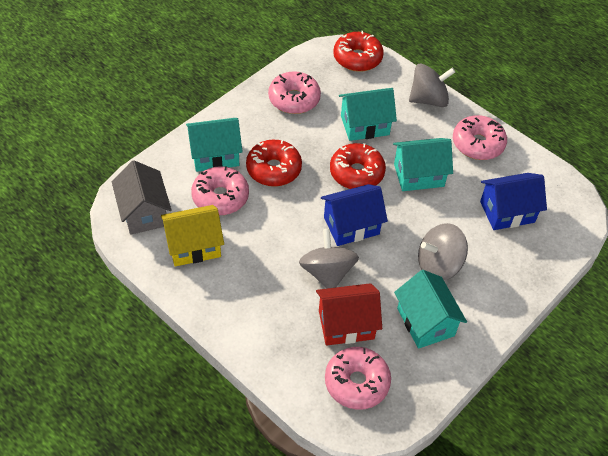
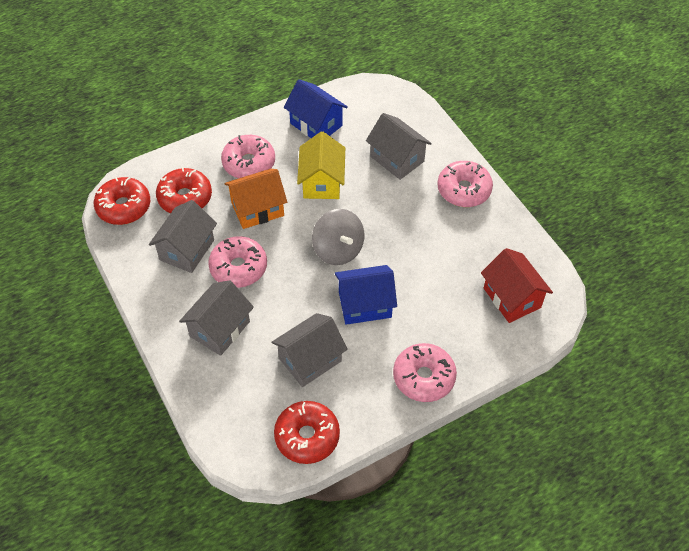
grey house: 1 -> 4
grey spinning top: 3 -> 1
orange house: 0 -> 1
turquoise house: 4 -> 0

